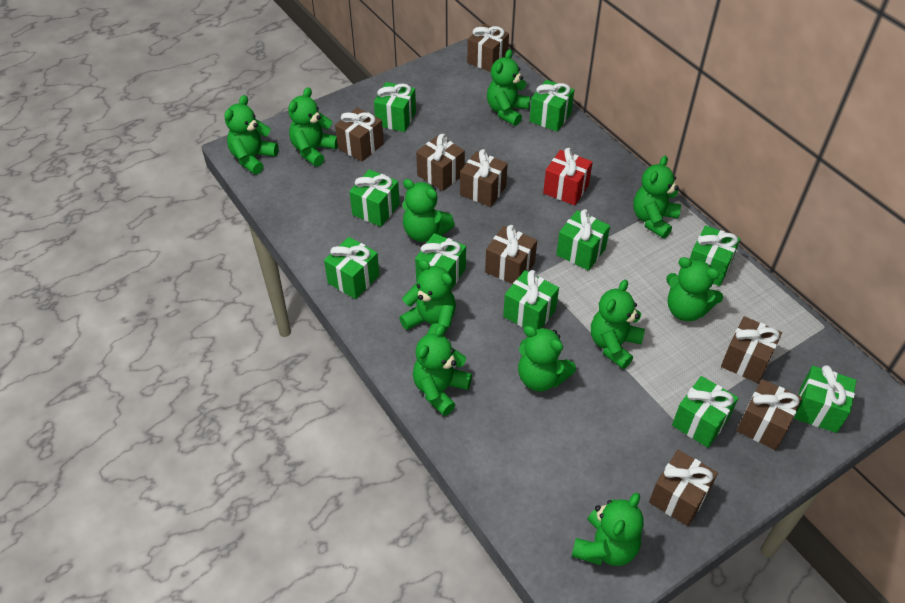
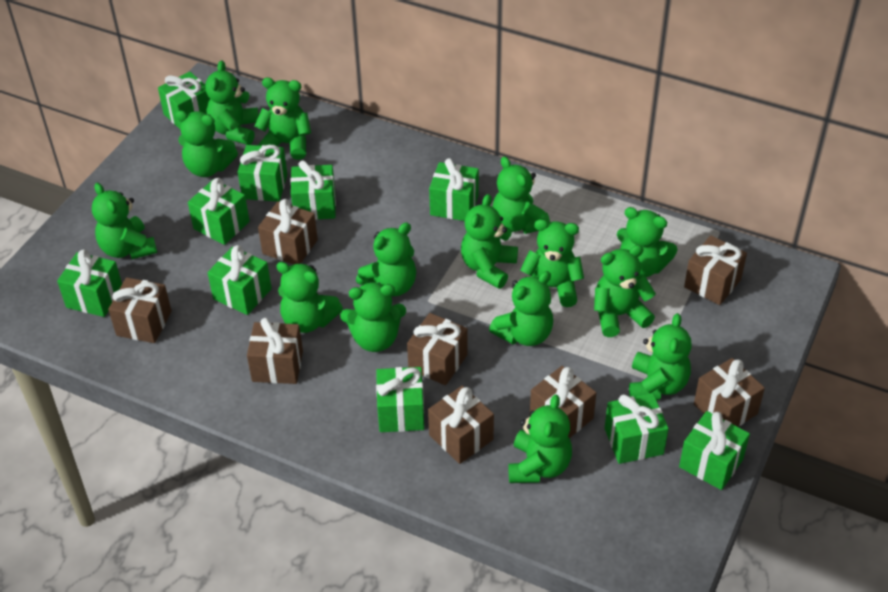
green teddy bear: 11 -> 15
red gift: 1 -> 0

